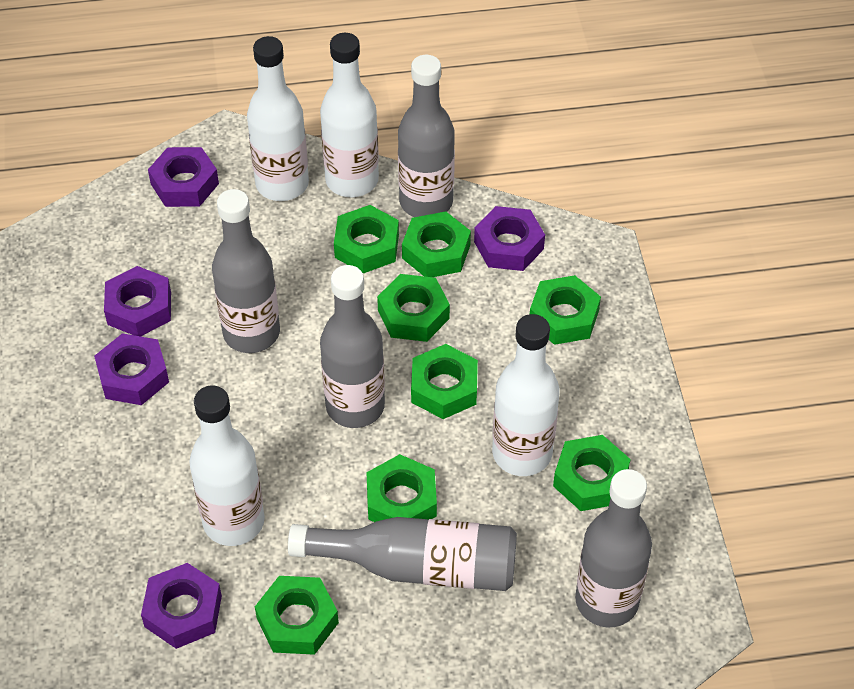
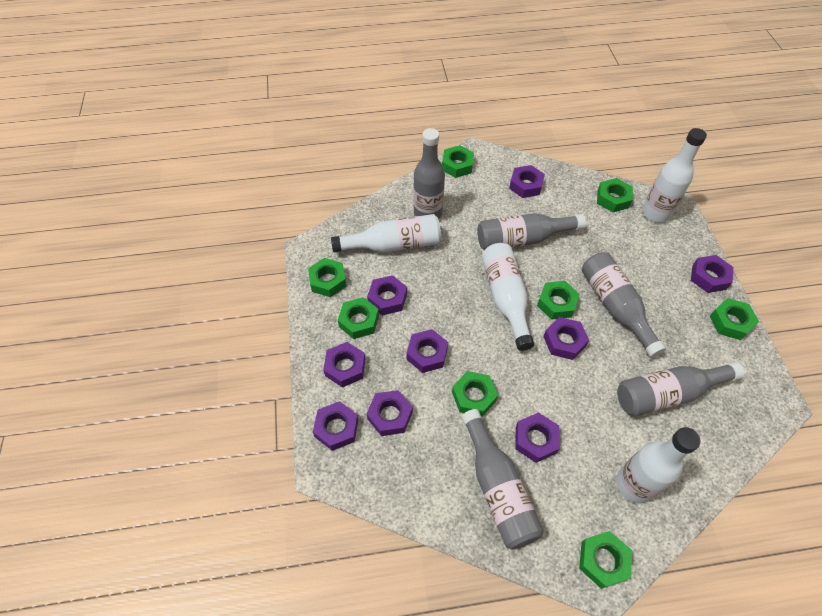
purple nut: 5 -> 9

